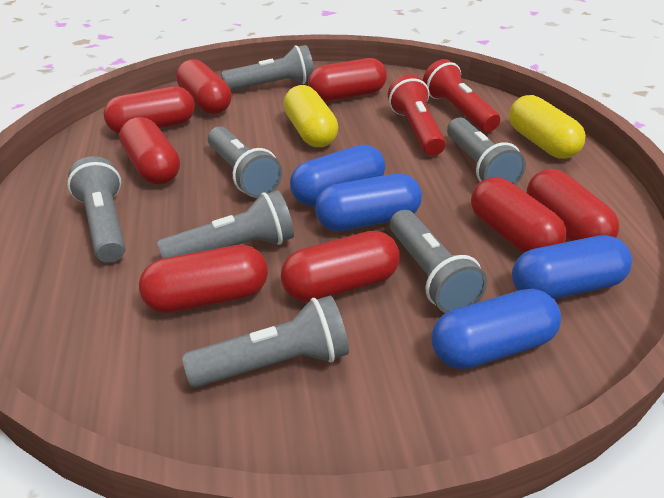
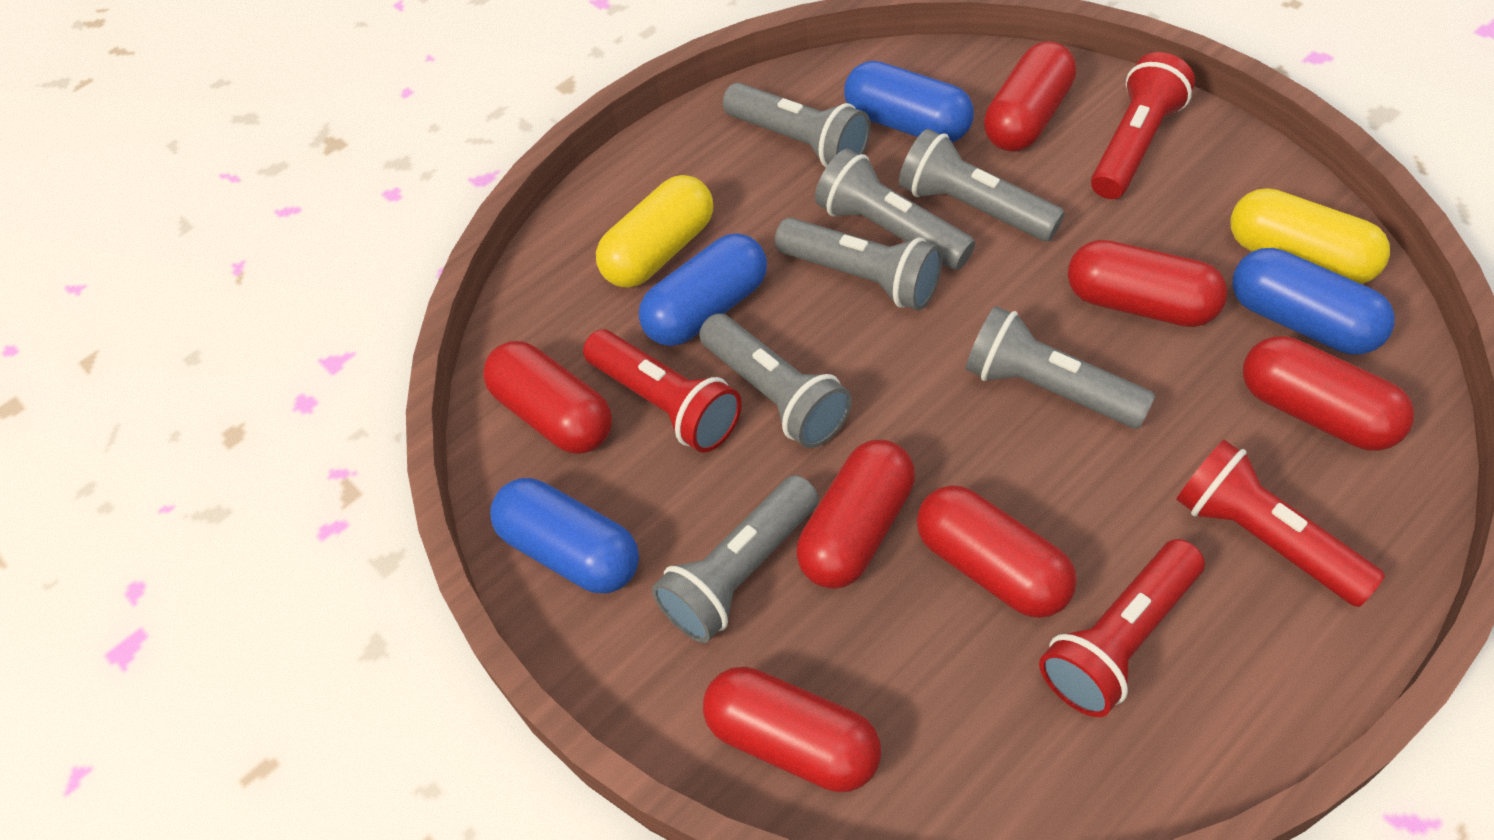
red capsule: 8 -> 7
red flashlight: 2 -> 4

